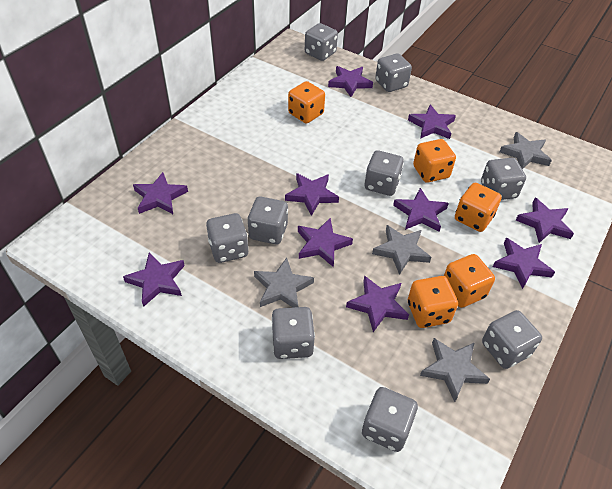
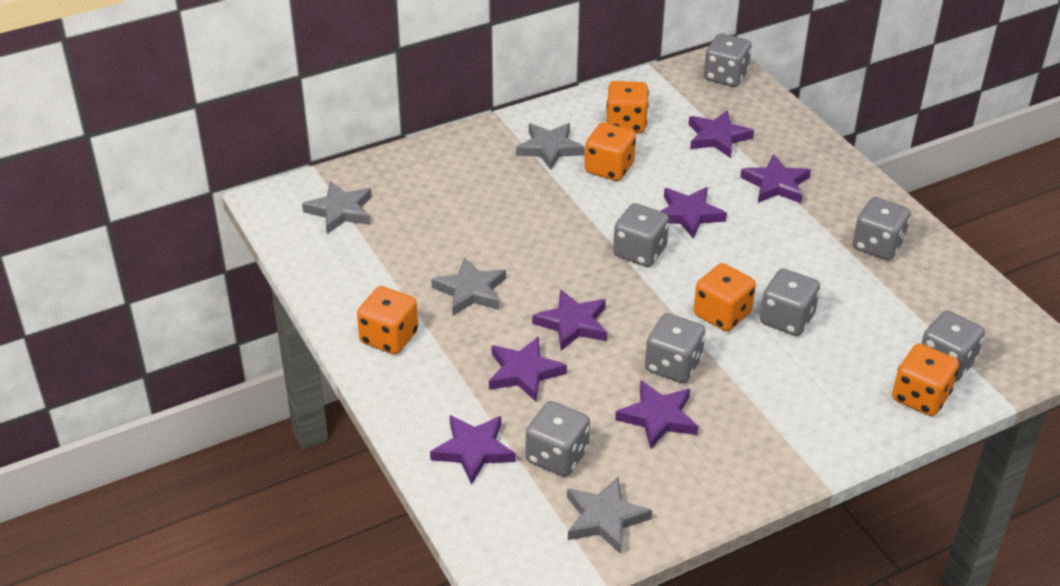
grey dice: 9 -> 7
purple star: 10 -> 7

